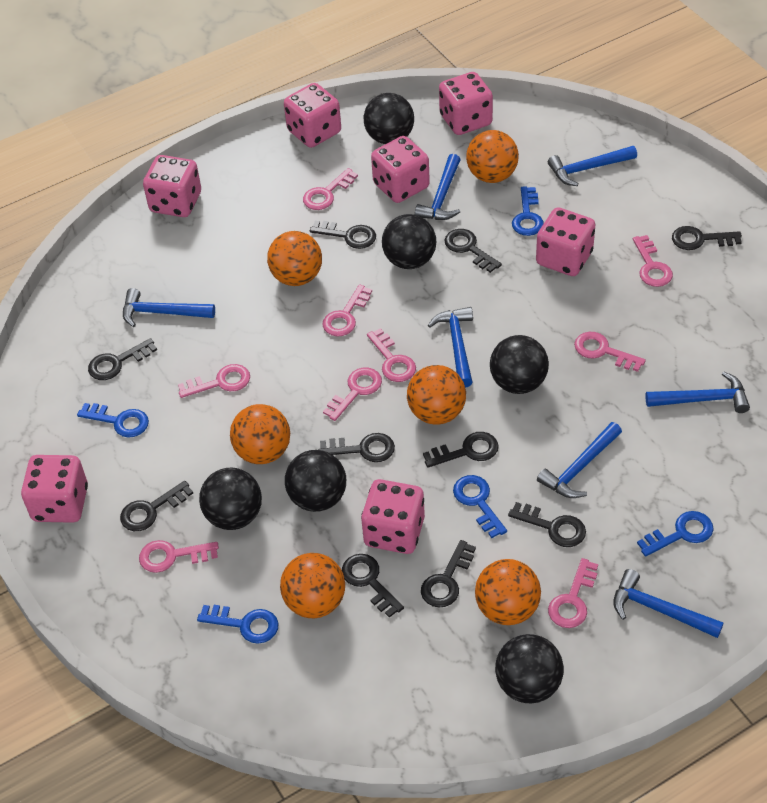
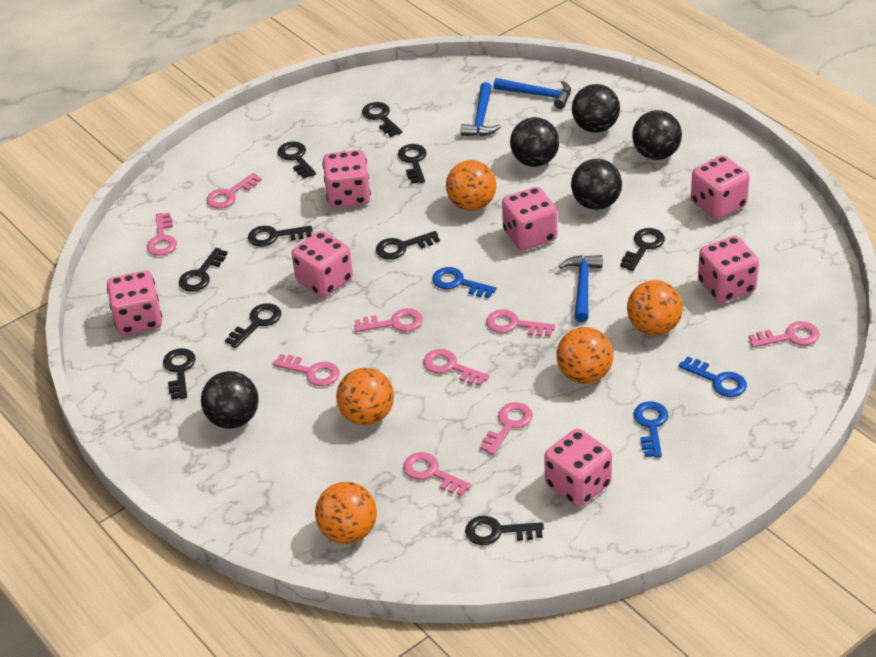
black ball: 6 -> 5
blue hammer: 7 -> 3
blue key: 5 -> 3
orange ball: 6 -> 5

